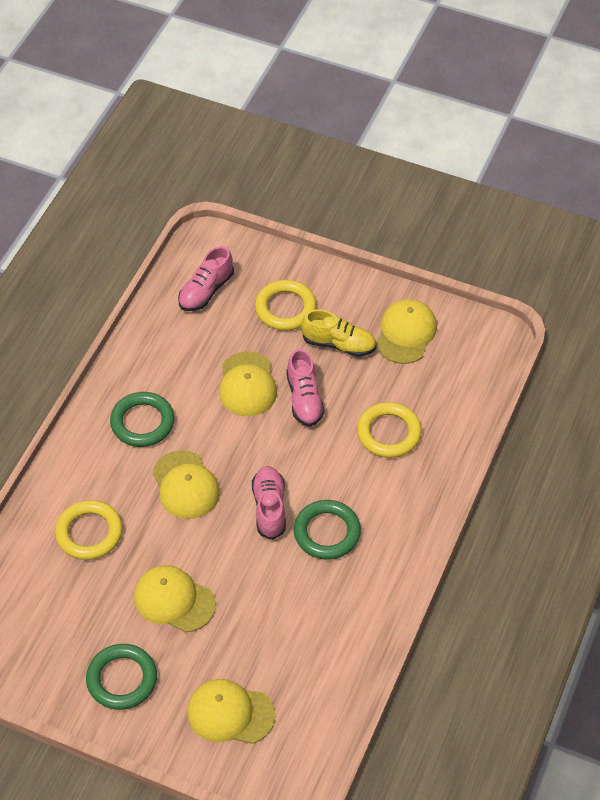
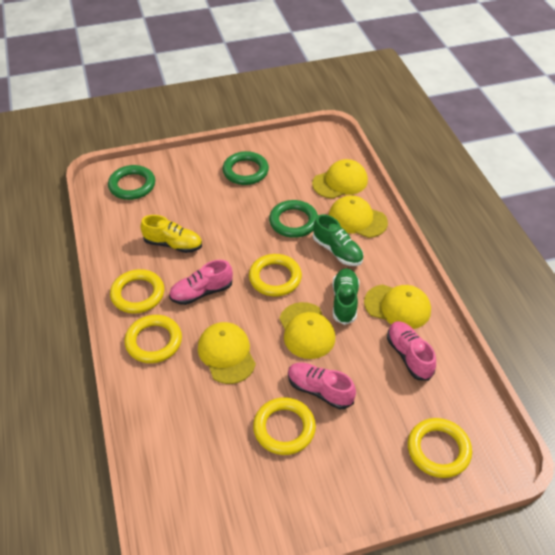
green shoe: 0 -> 2
yellow ring: 3 -> 5

